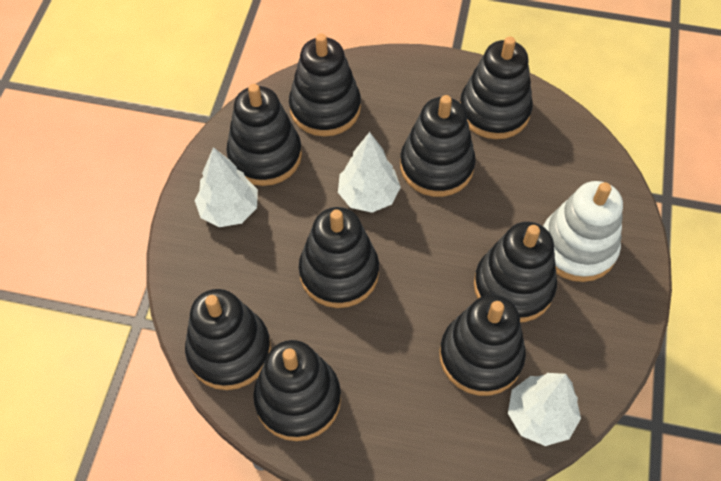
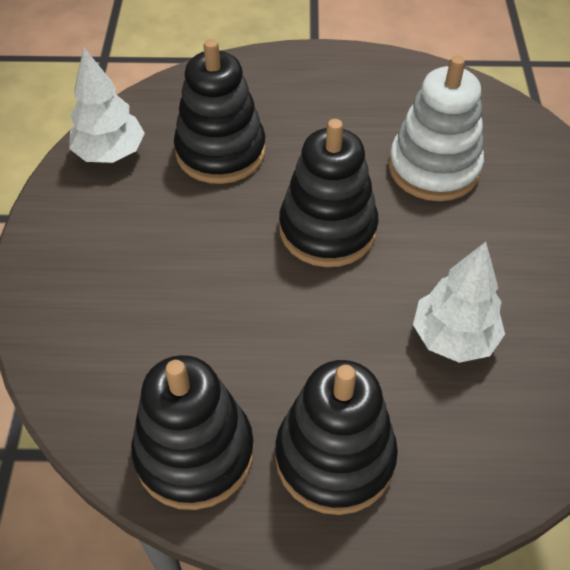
black stacking toy: 9 -> 4
white tree: 3 -> 2

